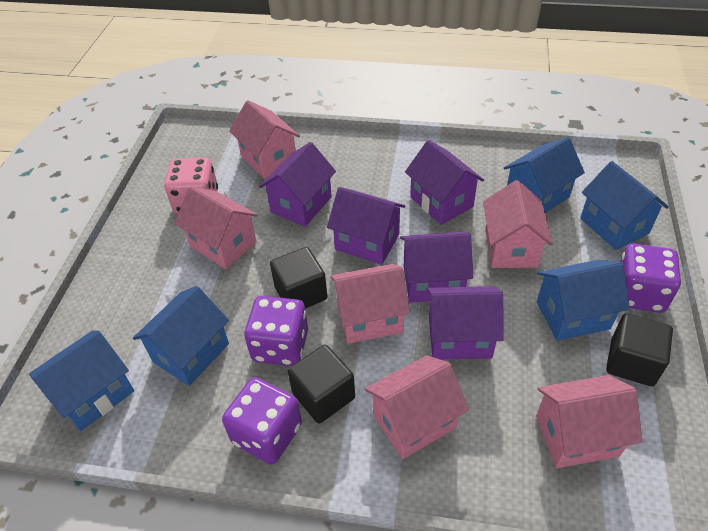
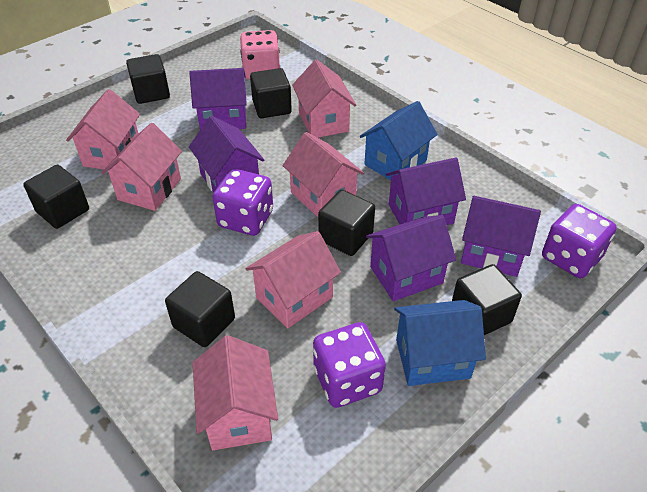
black cube: 3 -> 6
blue house: 5 -> 2

